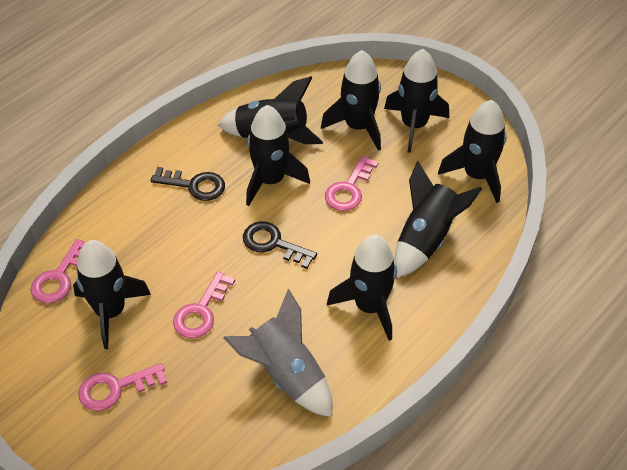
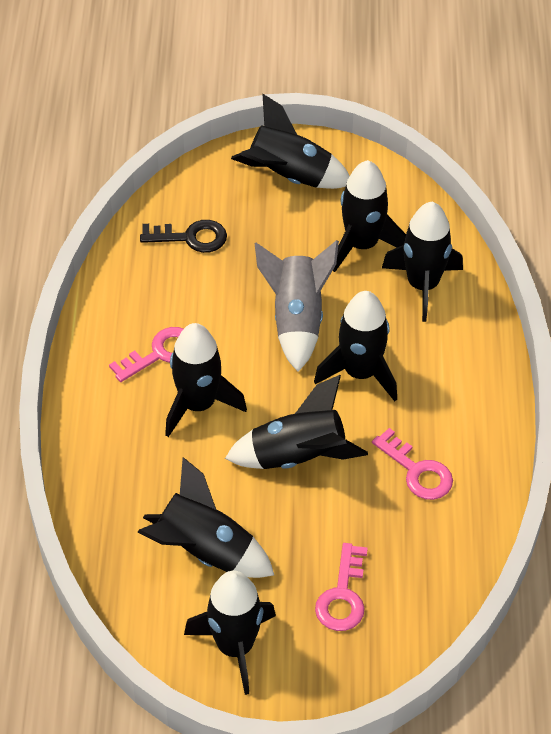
black key: 2 -> 1
pink key: 4 -> 3

